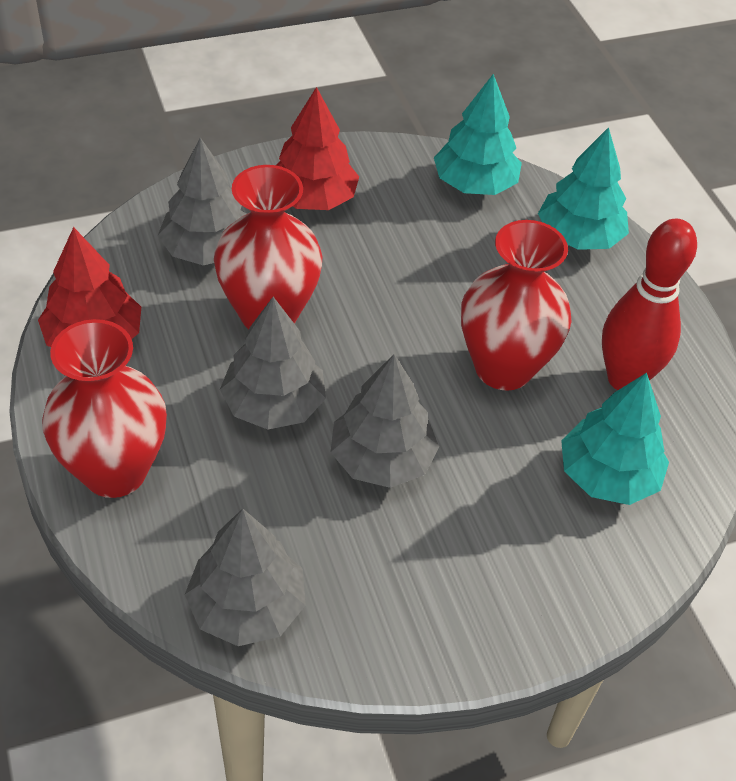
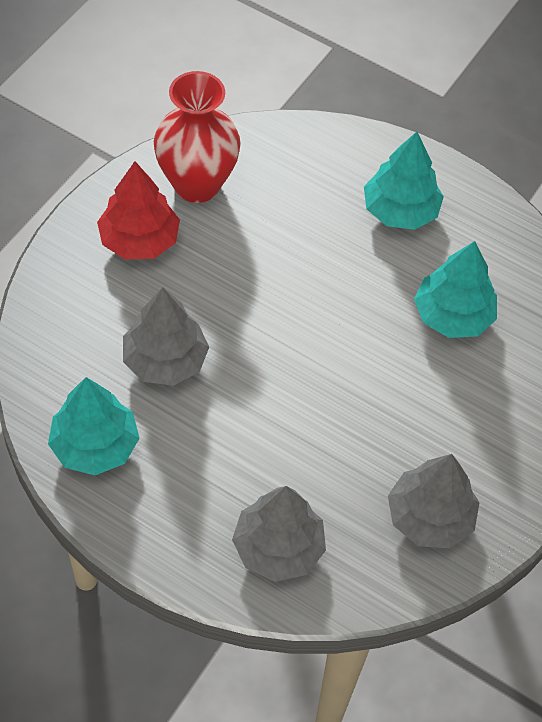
grey tree: 4 -> 3
red bowling pin: 1 -> 0
red tree: 2 -> 1
red vase: 3 -> 1

